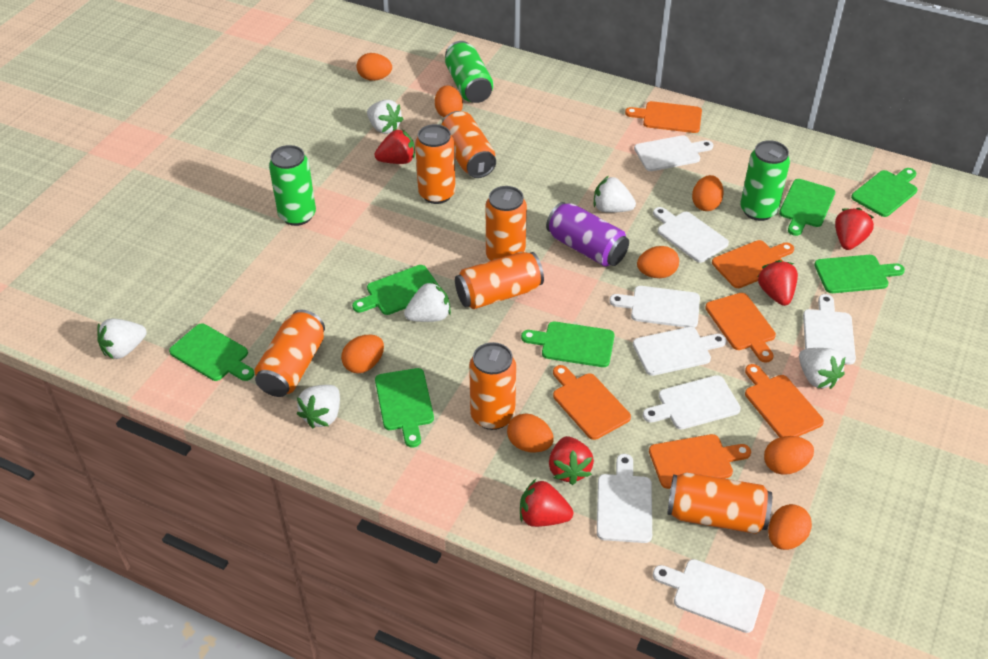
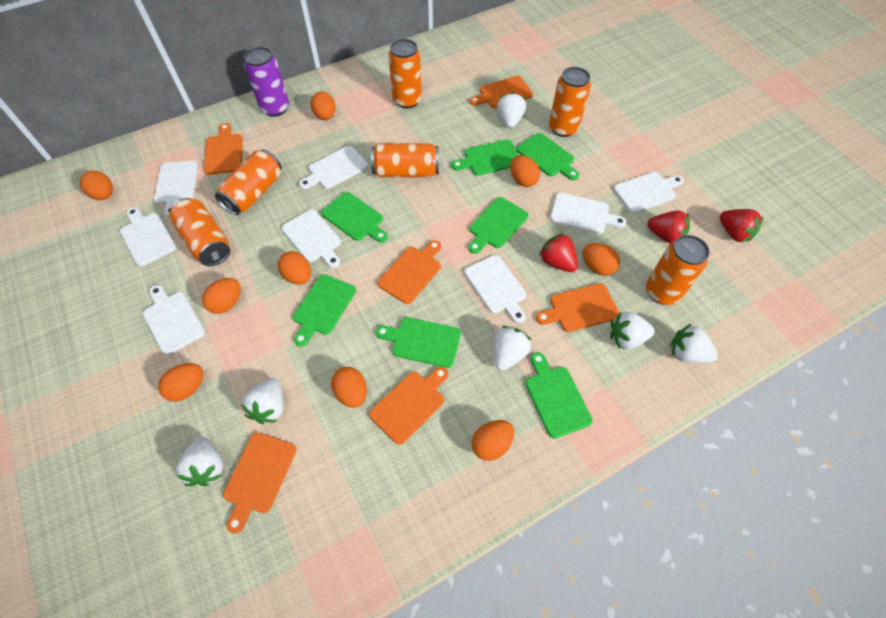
green can: 3 -> 0
orange can: 7 -> 6
orange egg: 8 -> 9
red strawberry: 5 -> 3

